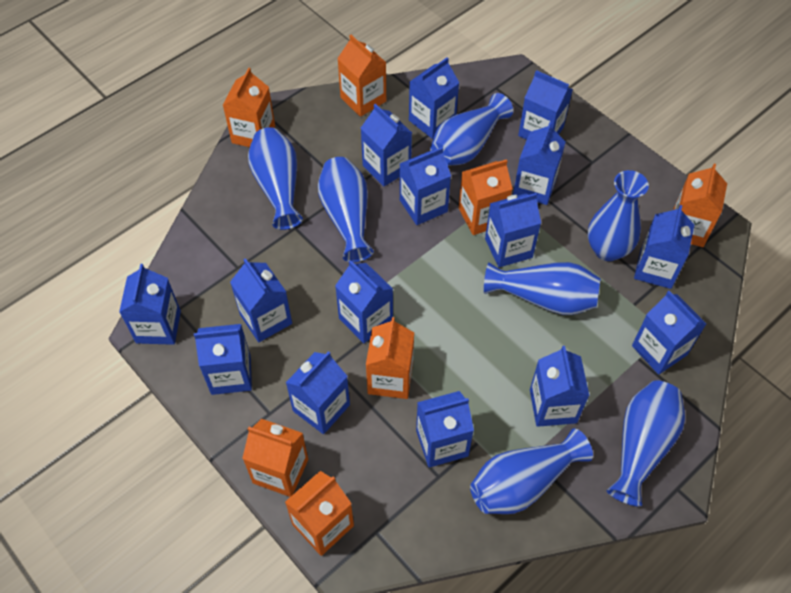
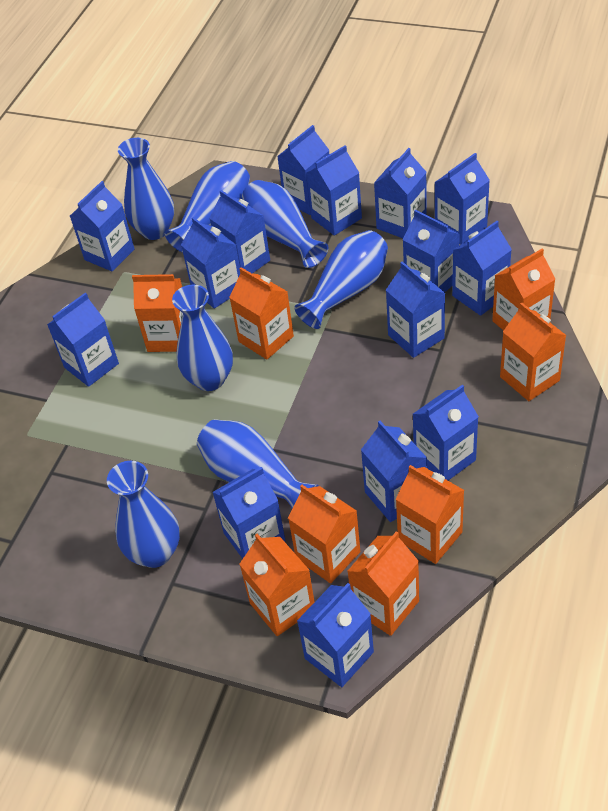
orange carton: 7 -> 8

